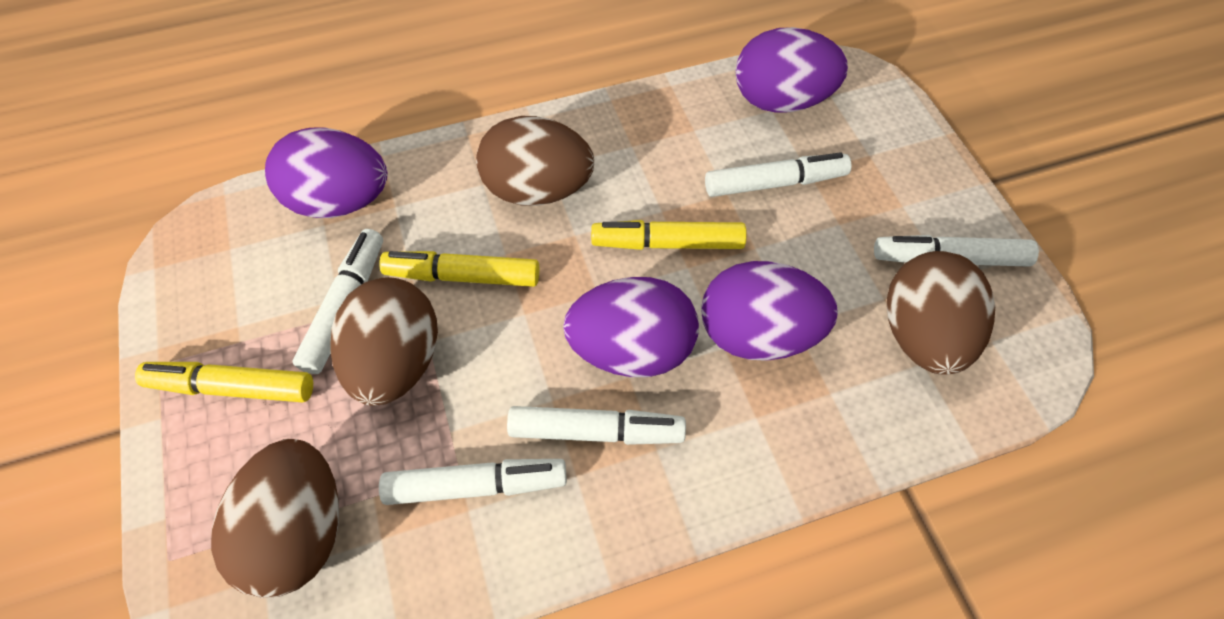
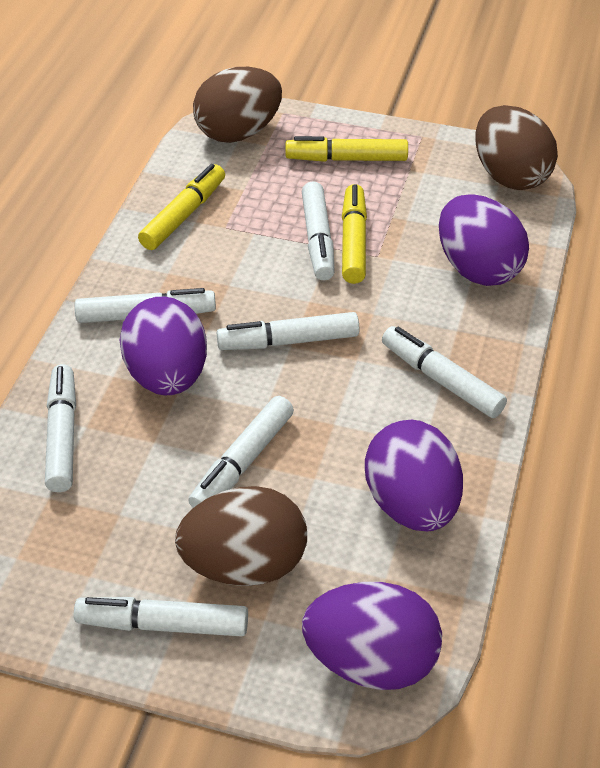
brown egg: 4 -> 3
white marker: 5 -> 7

